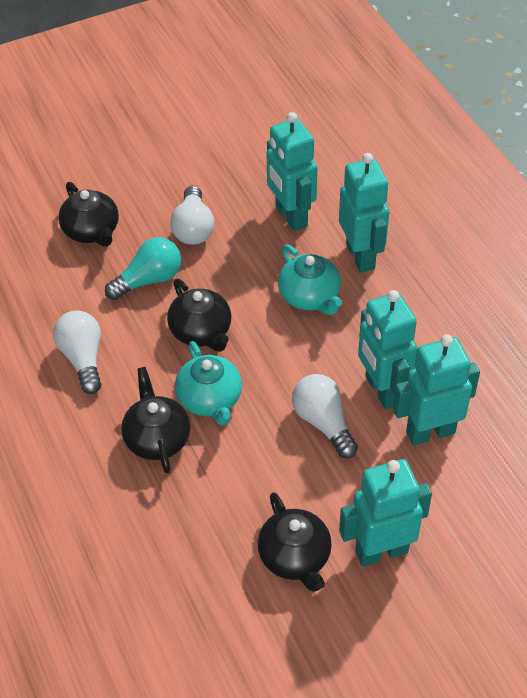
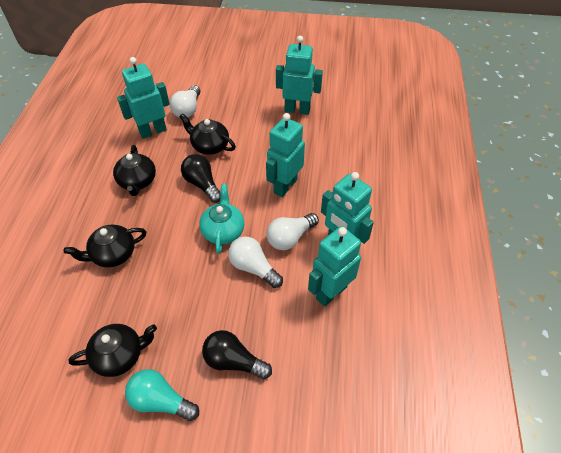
black light bulb: 0 -> 2
turquoise teapot: 2 -> 1

